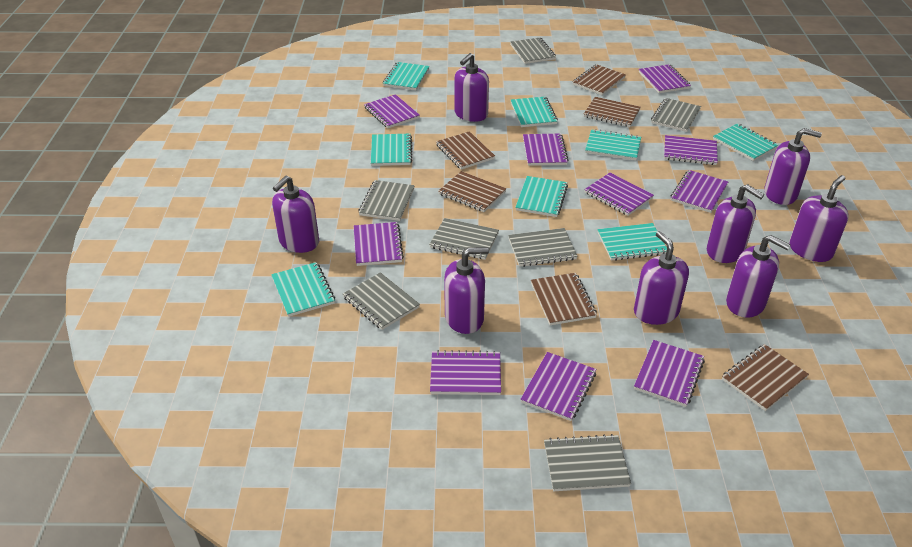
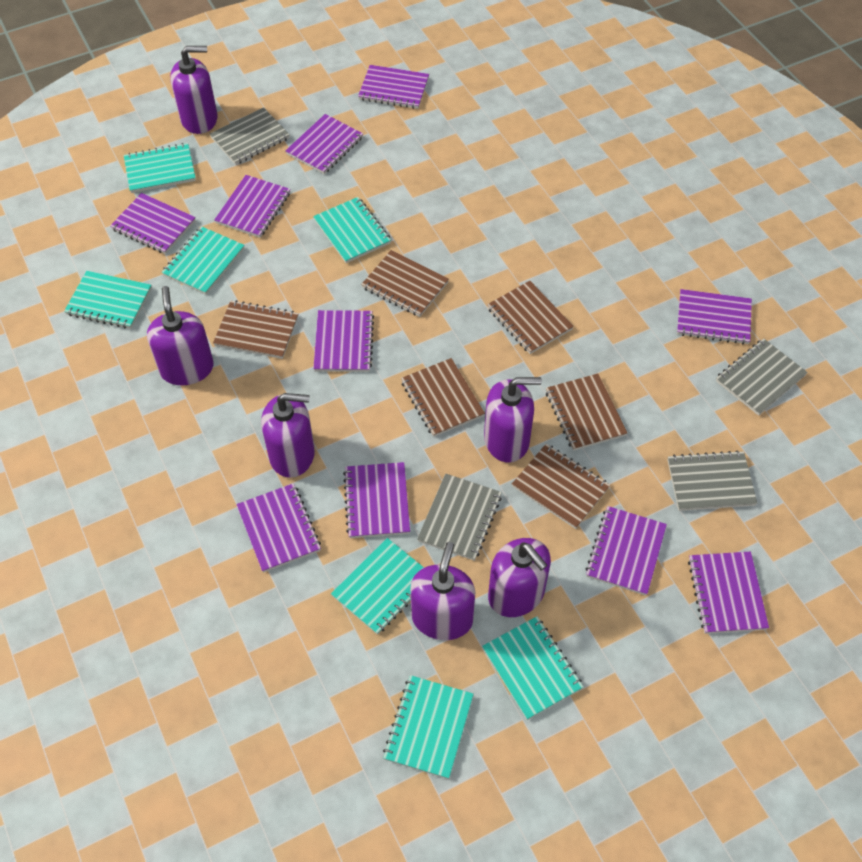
grey notebook: 7 -> 4
purple soap dispenser: 8 -> 6
turquoise notebook: 8 -> 7

